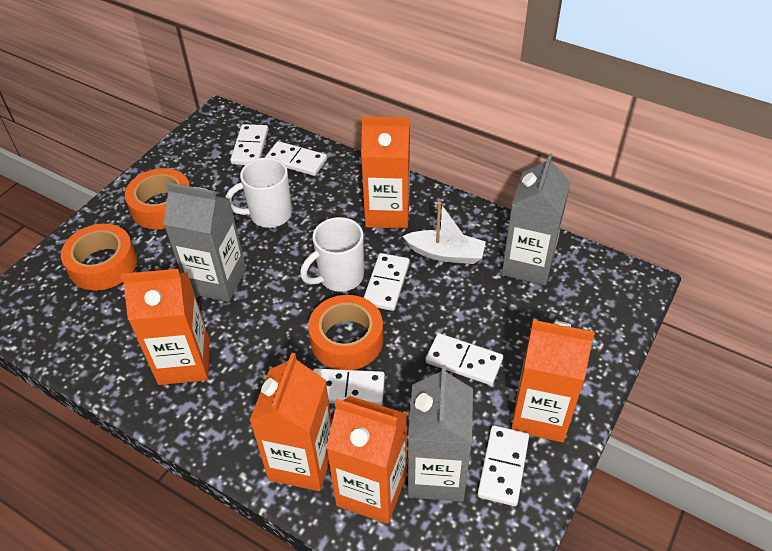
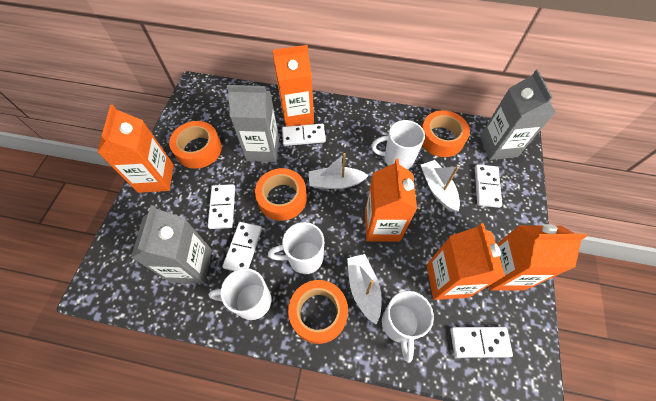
orange tape: 3 -> 4
white boat: 1 -> 3
white domino: 6 -> 5
white mug: 2 -> 4

